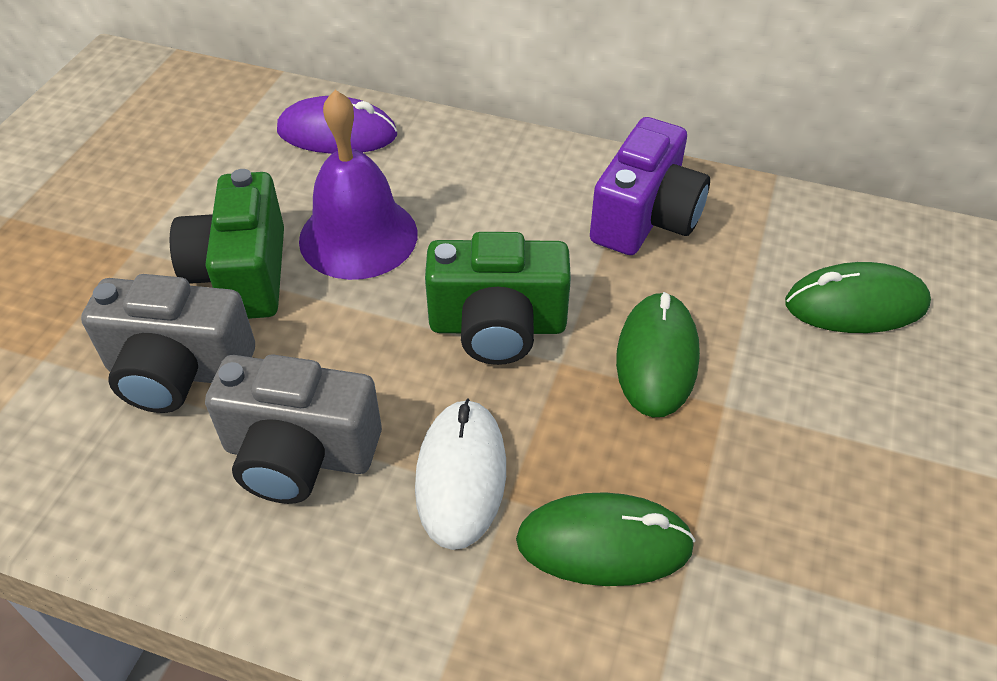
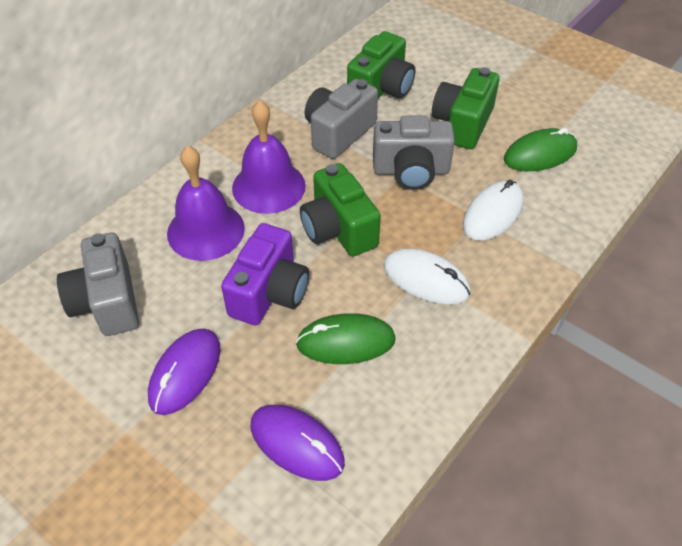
green camera: 2 -> 3
green mouse: 3 -> 2
grey camera: 2 -> 3
purple bell: 1 -> 2
purple mouse: 1 -> 2
white mouse: 1 -> 2

